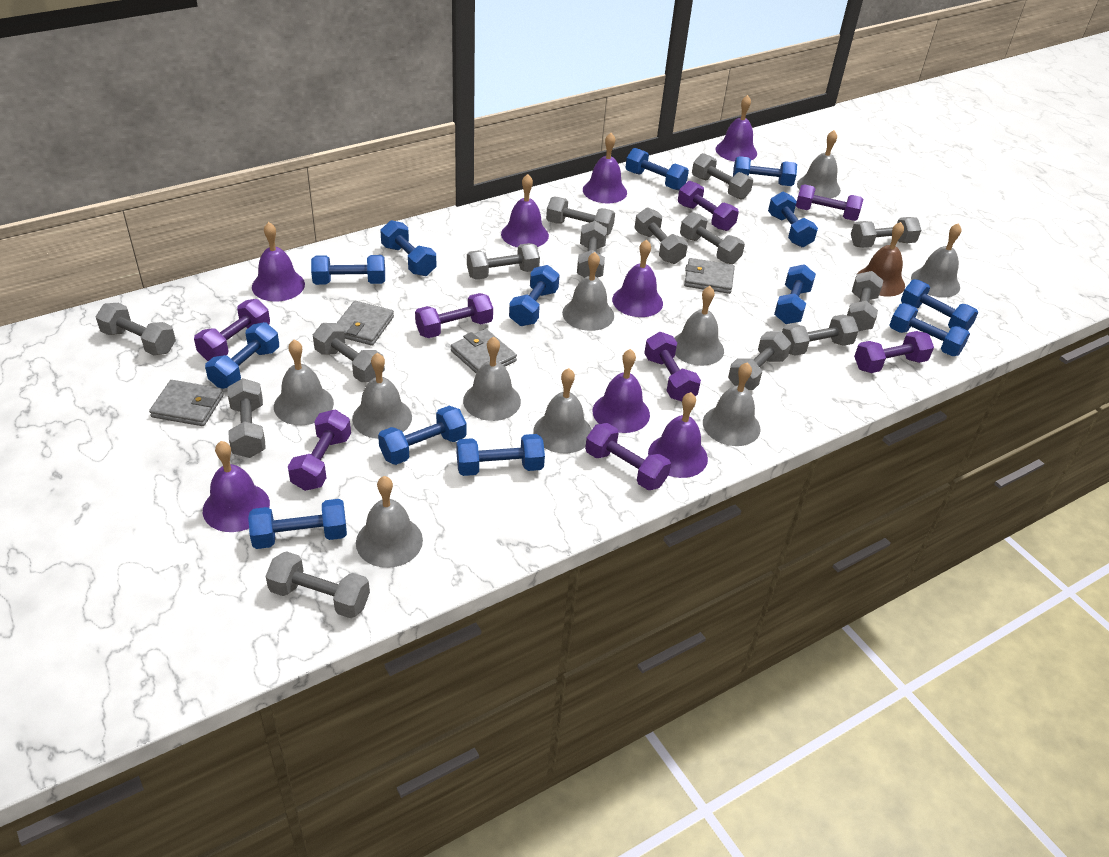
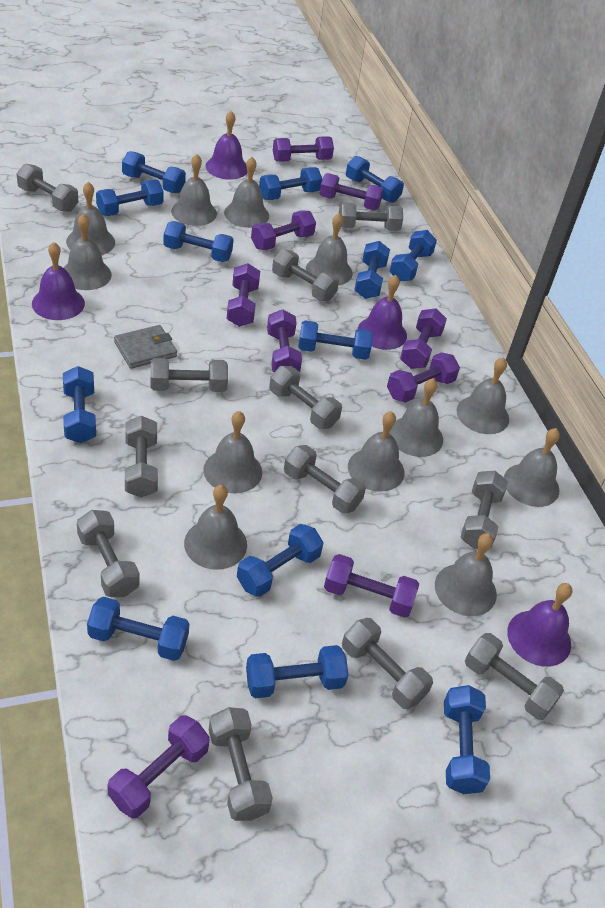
brown bell: 1 -> 0
grey bell: 10 -> 12
grey dumbbell: 14 -> 12
grey wallet: 4 -> 1
purple bell: 8 -> 4
purple dumbbell: 8 -> 9

